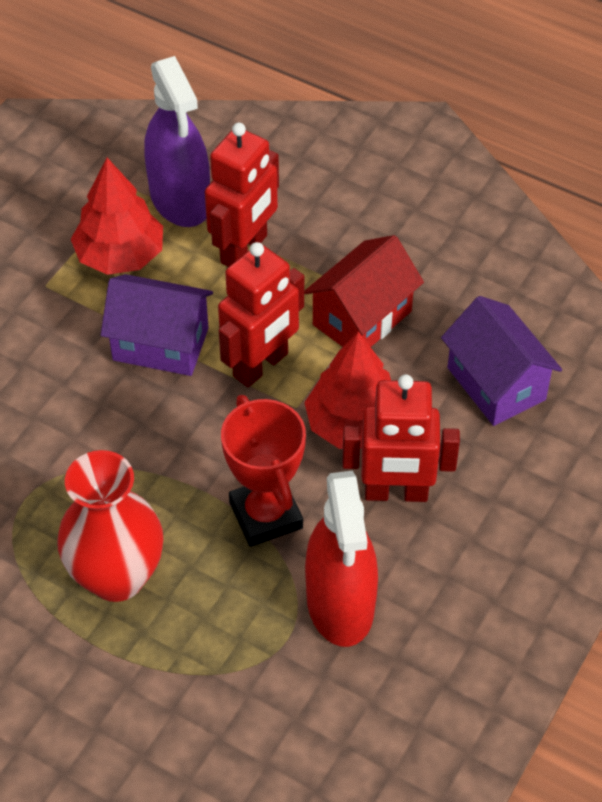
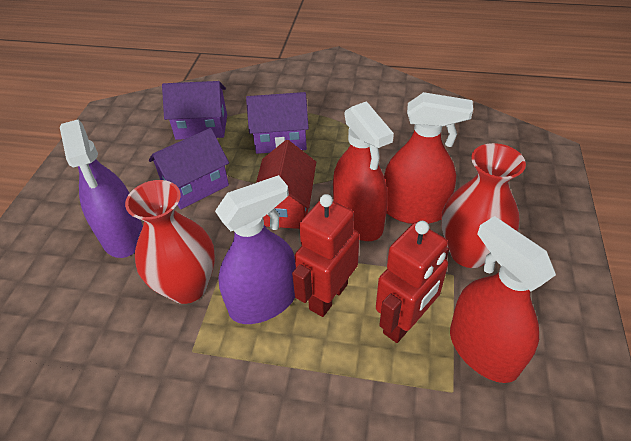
purple house: 2 -> 3
purple spray bottle: 1 -> 2
red robot: 3 -> 2
red spray bottle: 1 -> 3
red tree: 2 -> 0
red trophy: 1 -> 0
red vase: 1 -> 2

